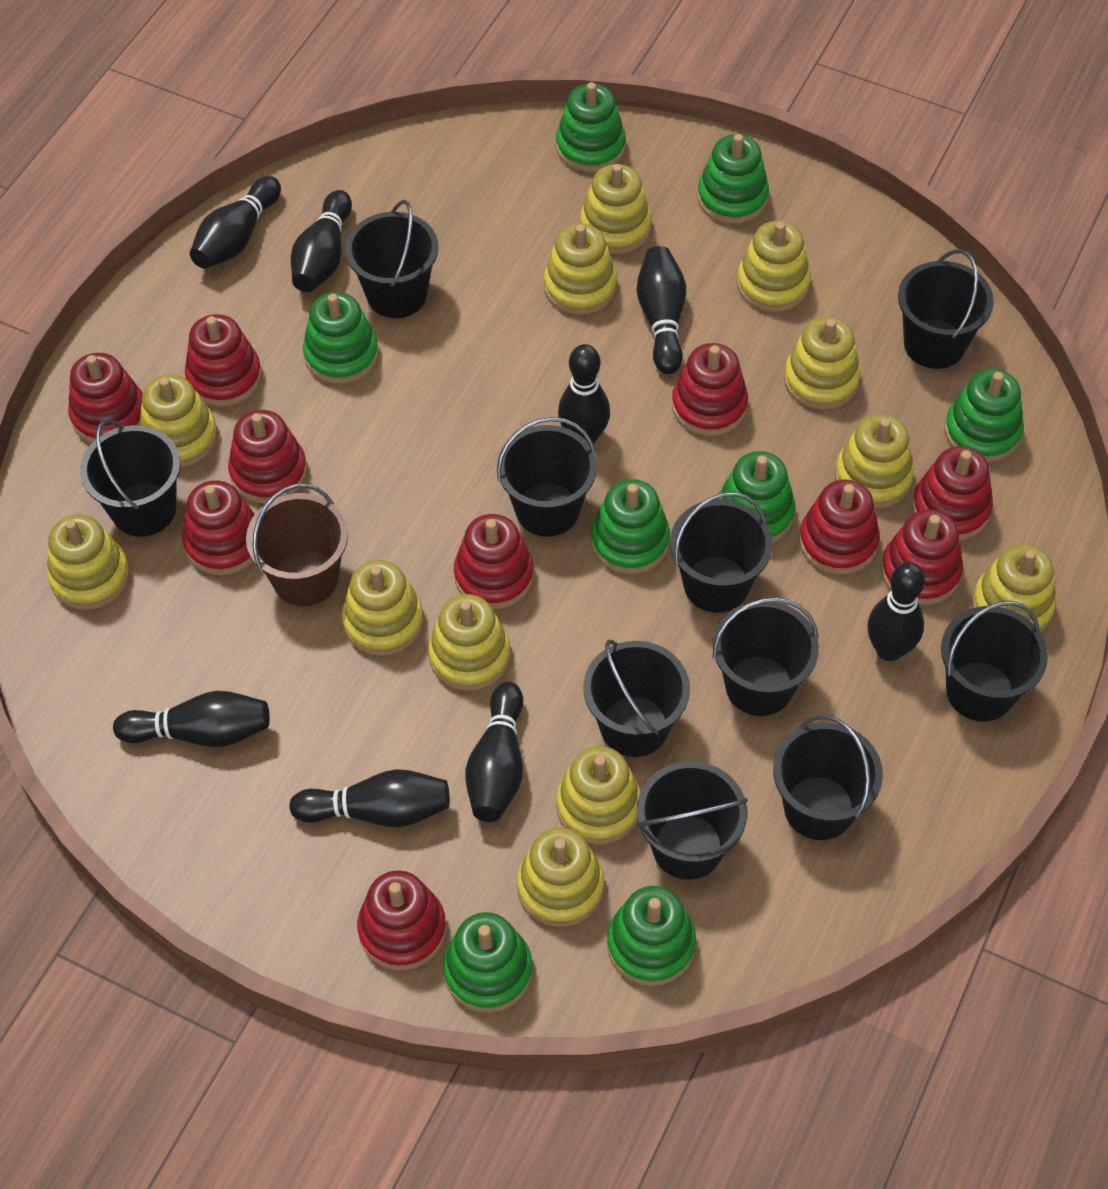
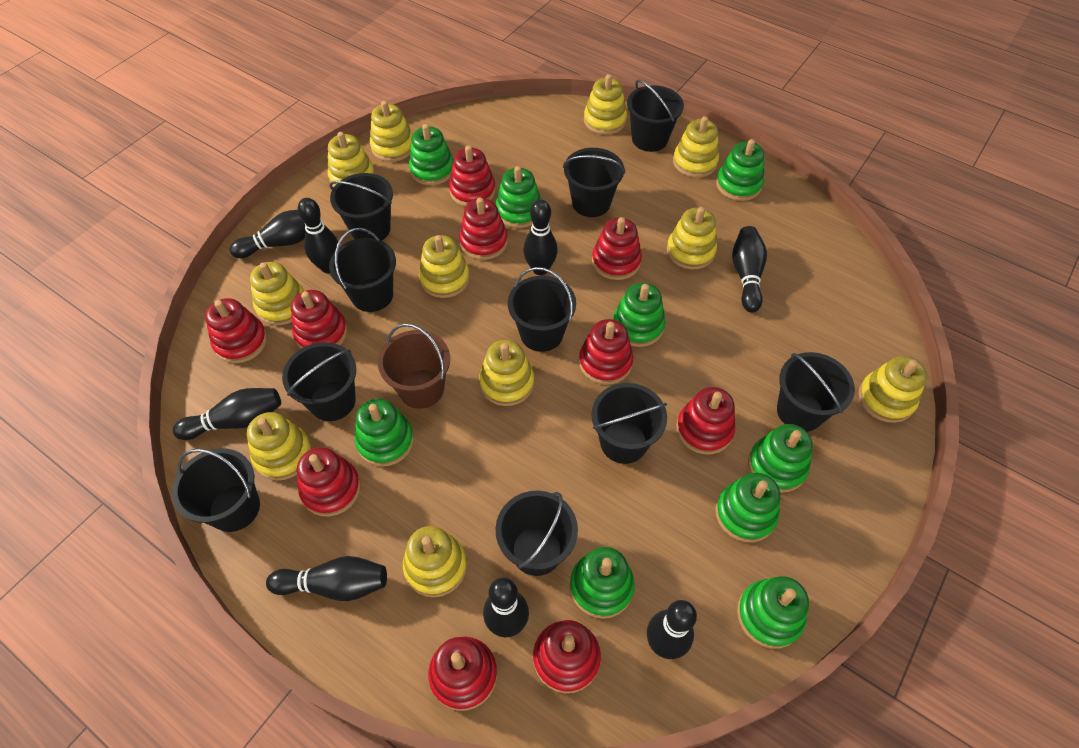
green stacking toy: 8 -> 9
yellow stacking toy: 12 -> 11

